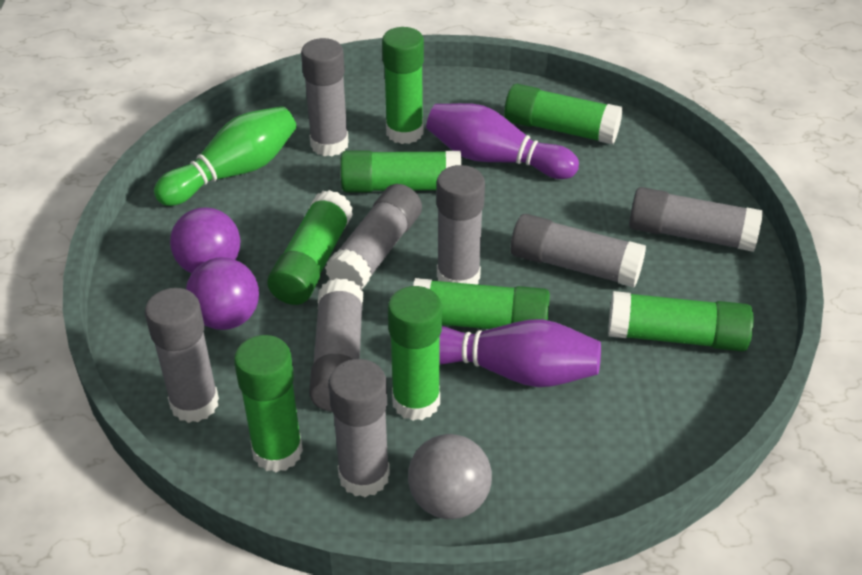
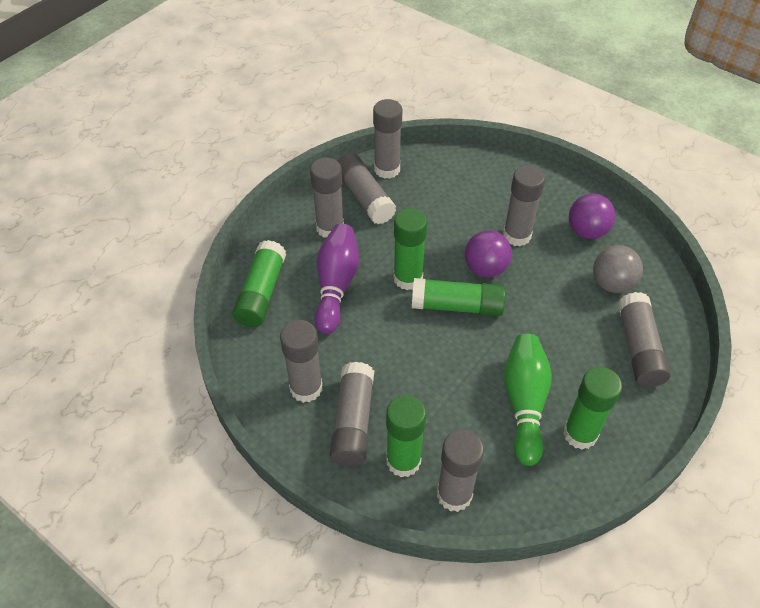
green glue stick: 8 -> 5
purple bowling pin: 2 -> 1

